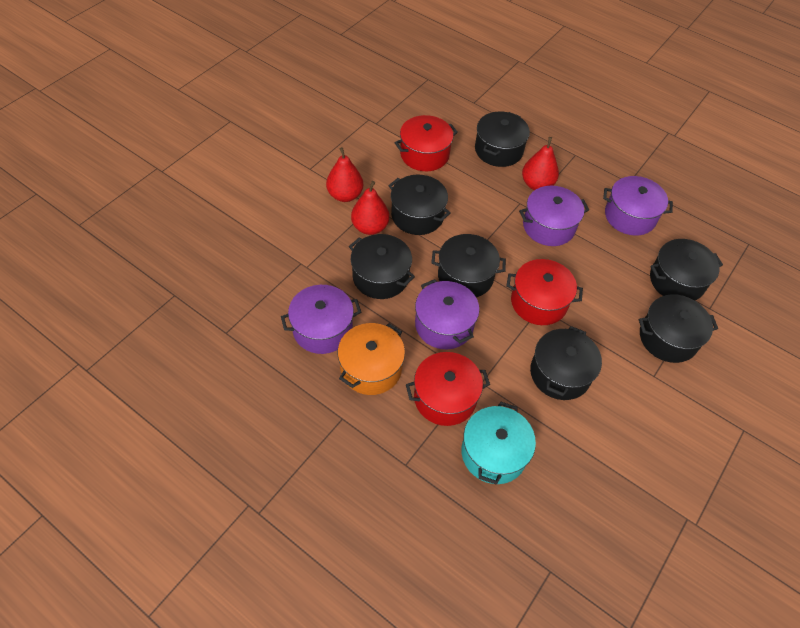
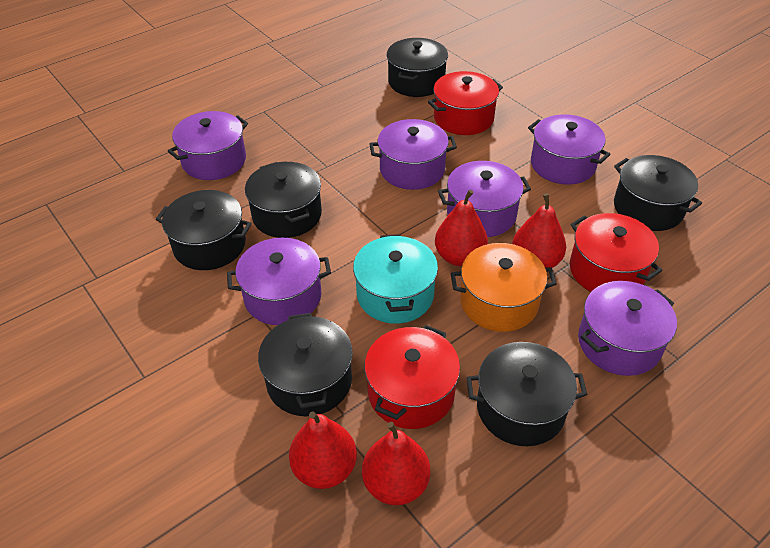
black pot: 7 -> 6
purple pot: 4 -> 6
red pear: 3 -> 4

